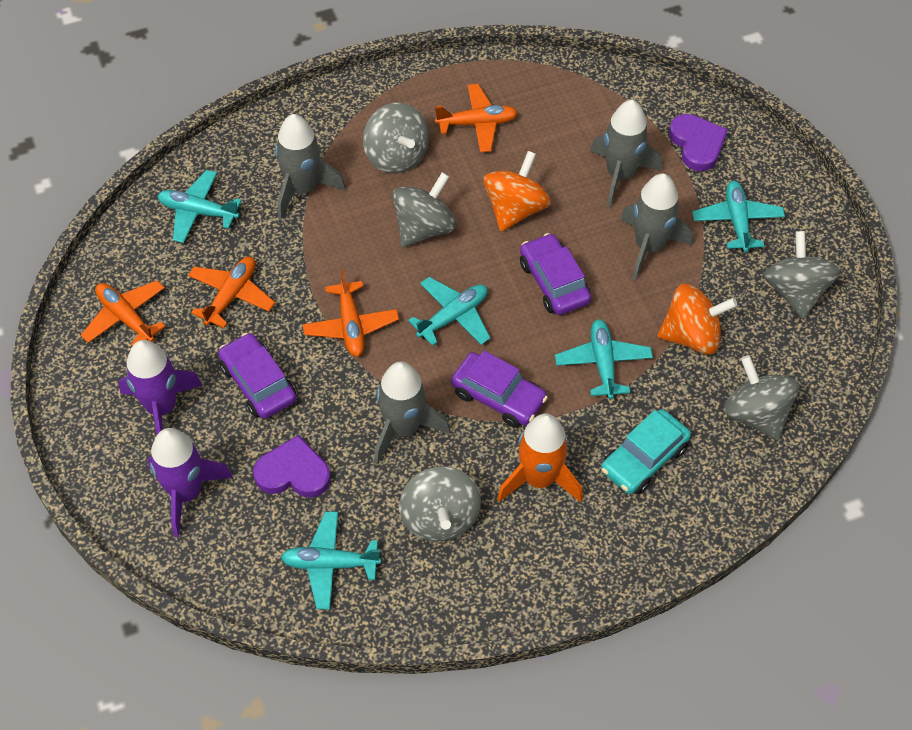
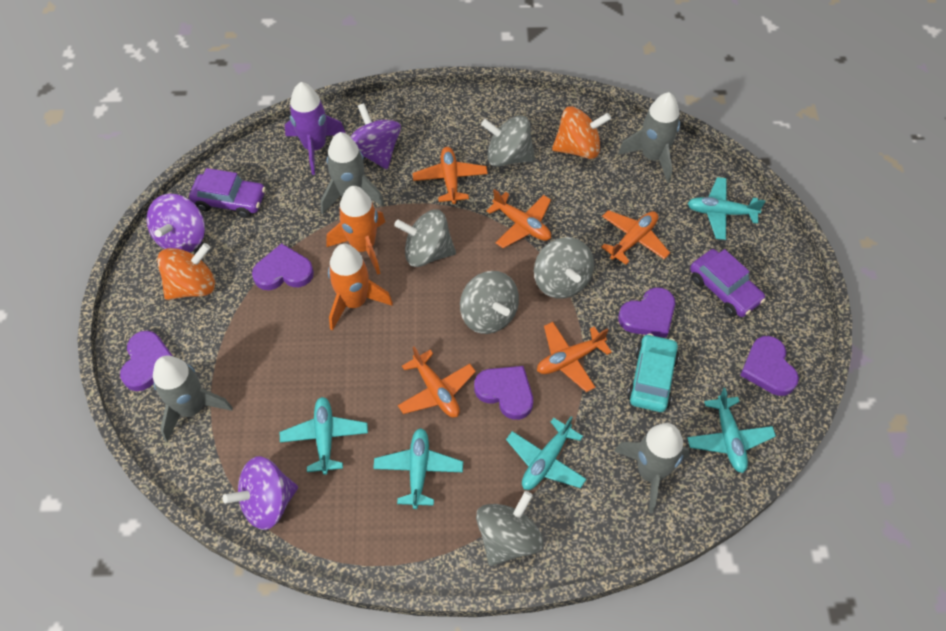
orange plane: 4 -> 5
orange rocket: 1 -> 2
purple car: 3 -> 2
purple heart: 2 -> 5
purple rocket: 2 -> 1
purple spinning top: 0 -> 3

